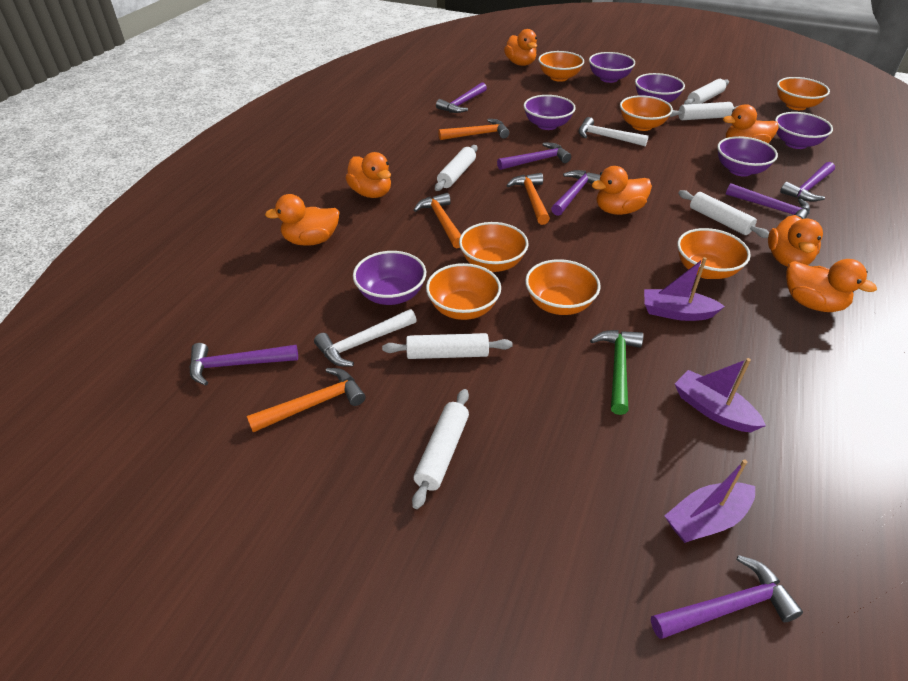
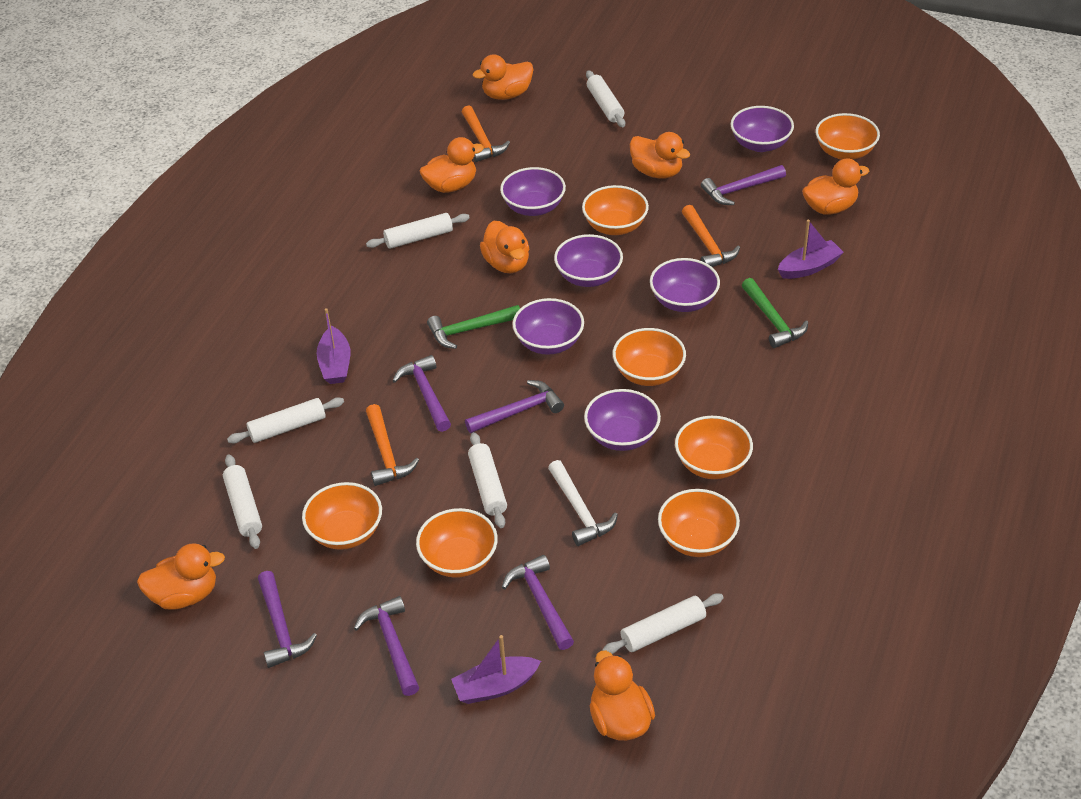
green hammer: 1 -> 2
orange hammer: 4 -> 3
purple hammer: 7 -> 6
white hammer: 2 -> 1

